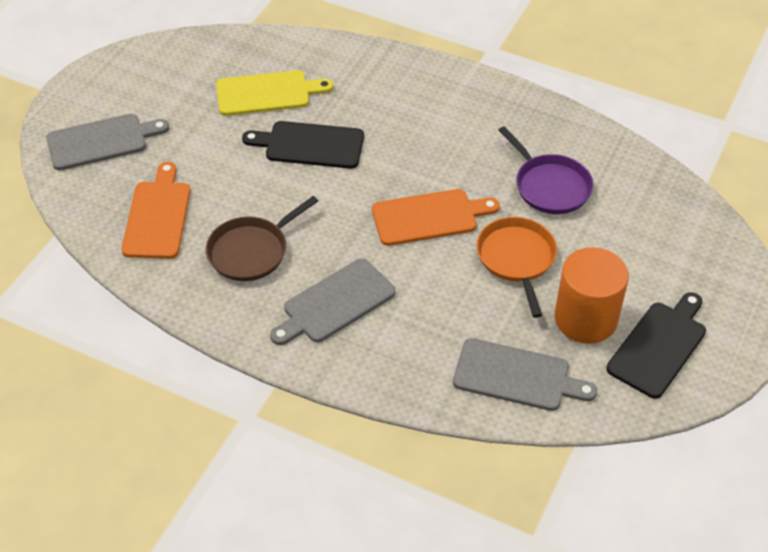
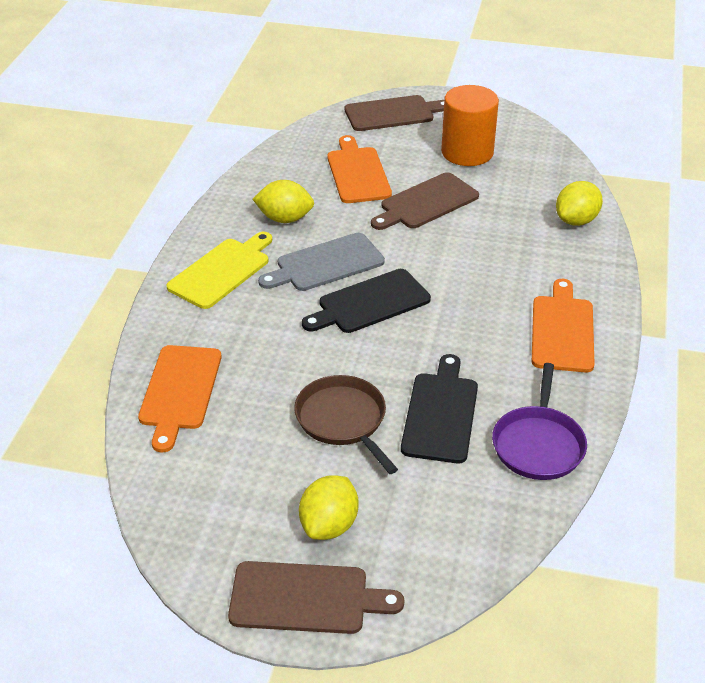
brown cutting board: 0 -> 3
grey cutting board: 3 -> 1
orange cutting board: 2 -> 3
orange pan: 1 -> 0
yellow lemon: 0 -> 3

